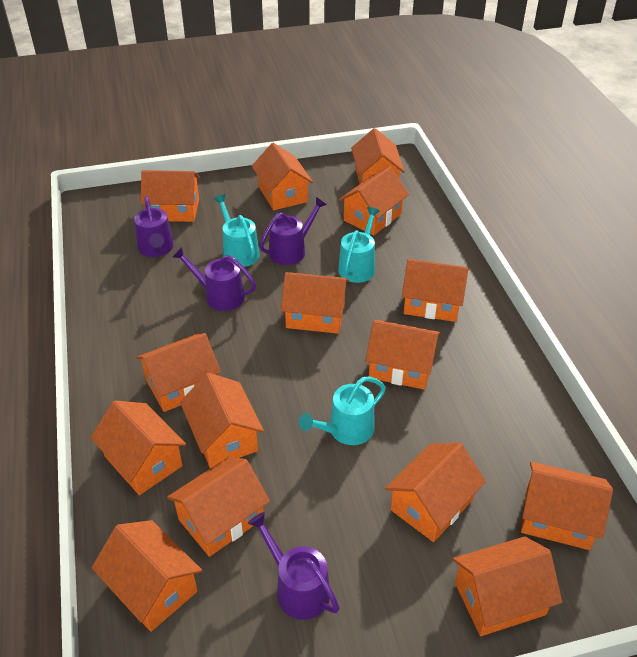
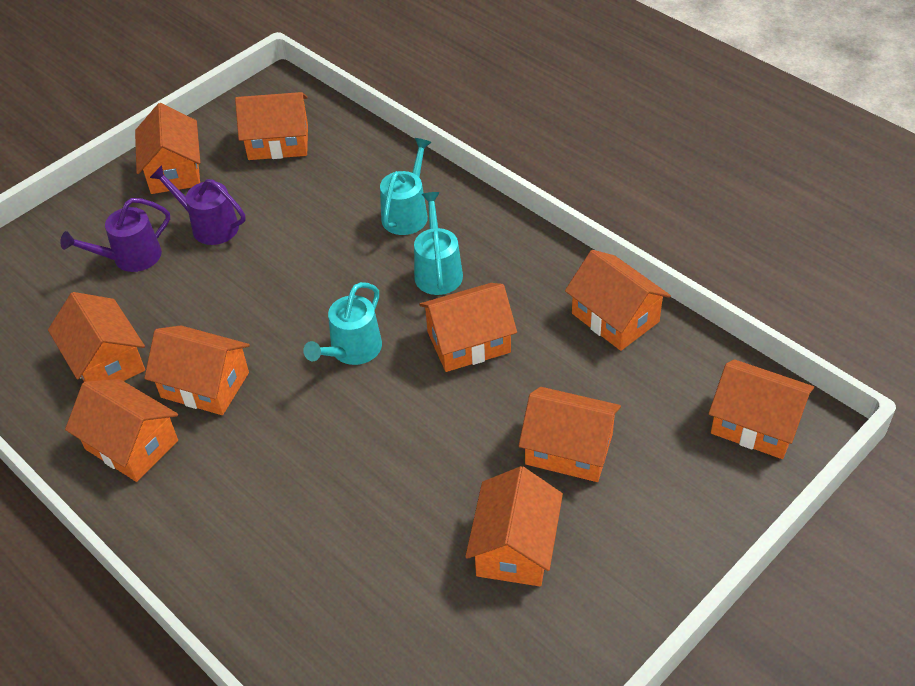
orange house: 15 -> 10
purple watering can: 4 -> 2

